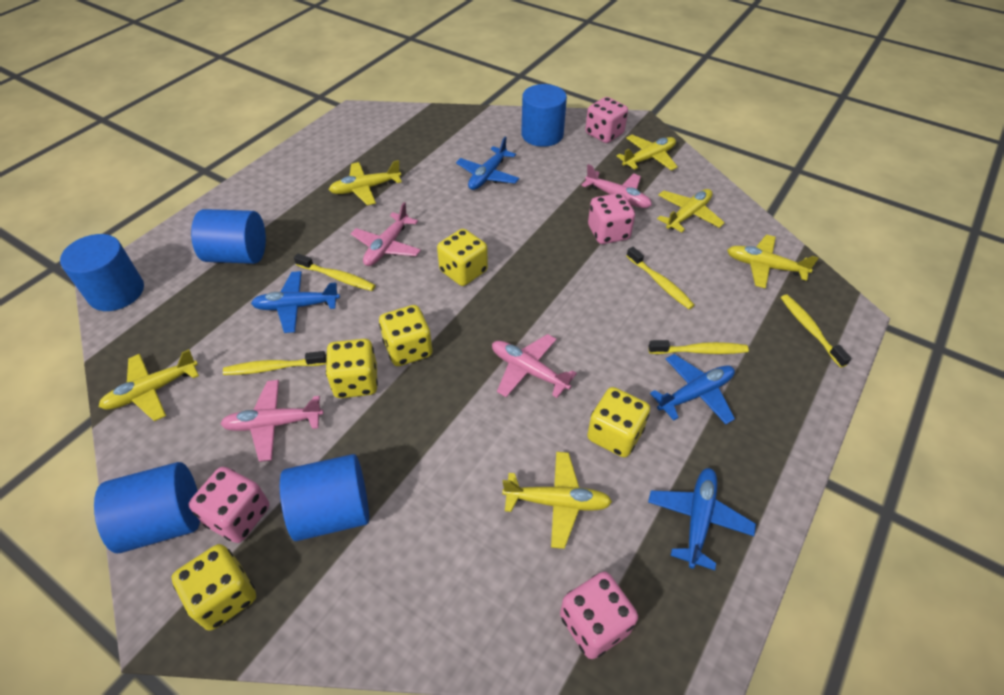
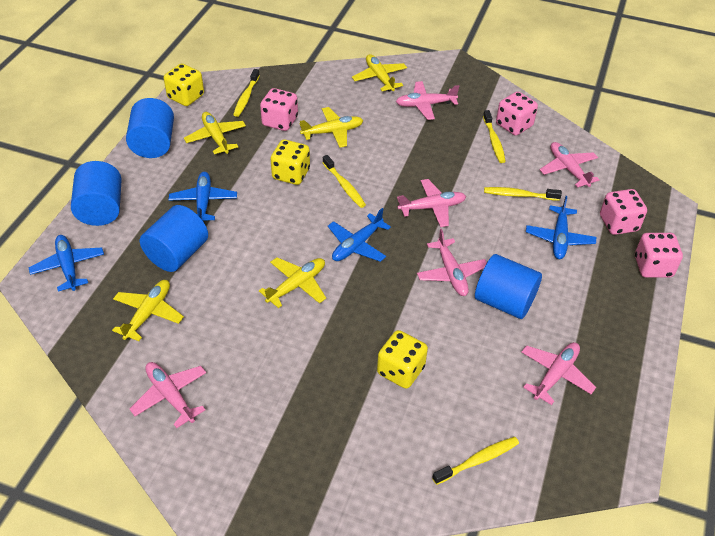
blue cylinder: 5 -> 4
pink plane: 4 -> 6
yellow dice: 5 -> 3
yellow plane: 6 -> 5

